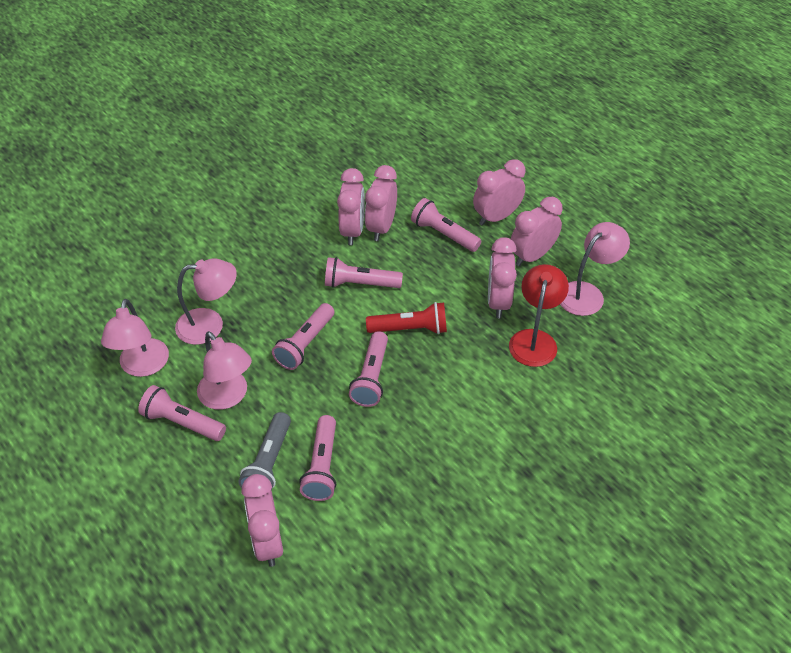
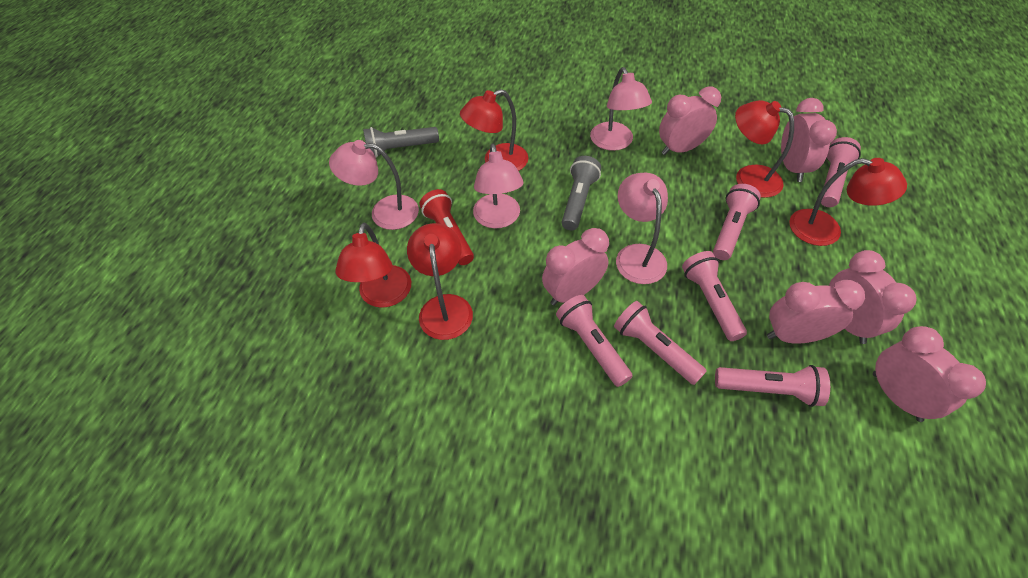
grey flashlight: 1 -> 2
red lamp: 1 -> 5

